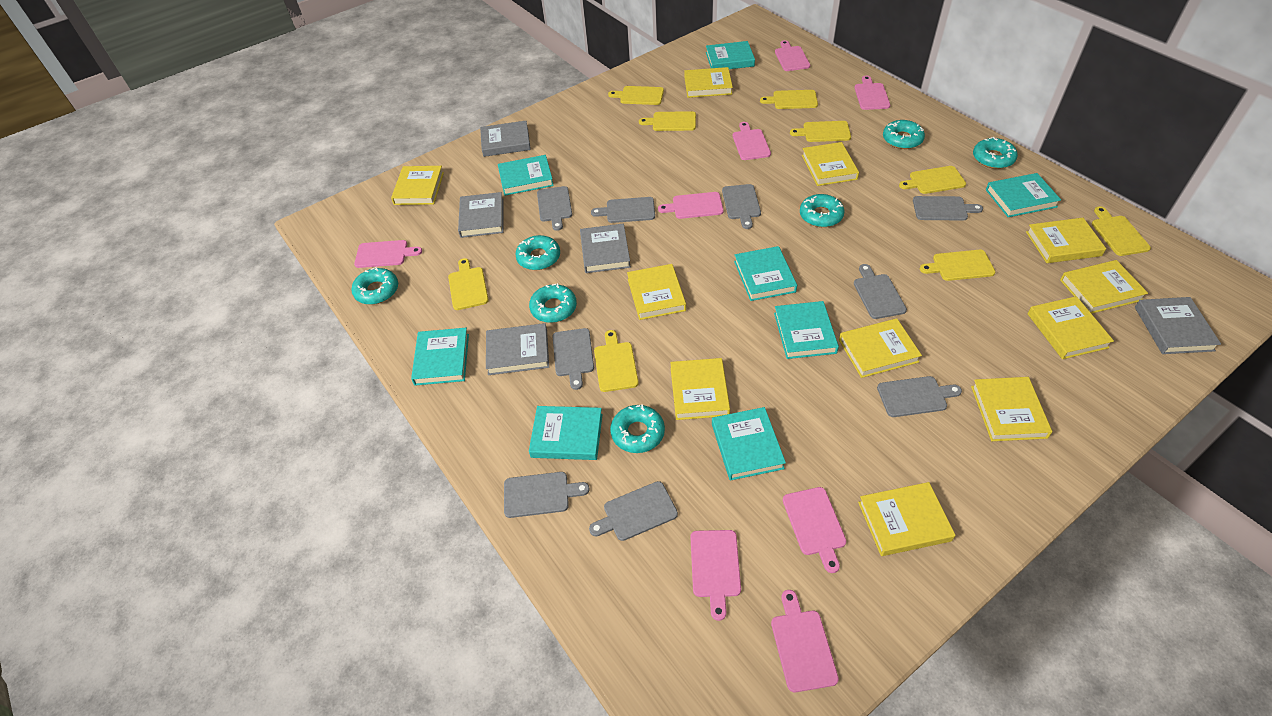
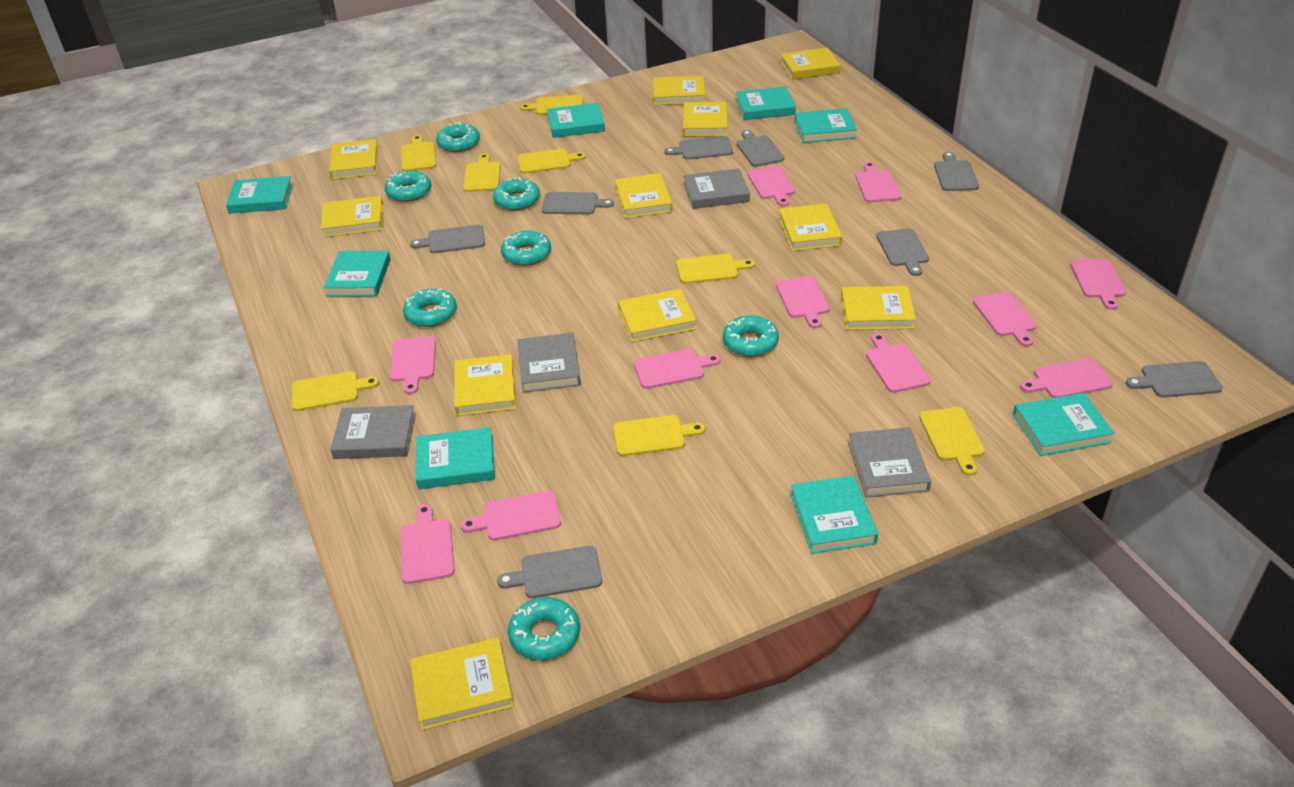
grey book: 5 -> 4
grey cutting board: 9 -> 8
pink cutting board: 8 -> 11
yellow cutting board: 9 -> 8

